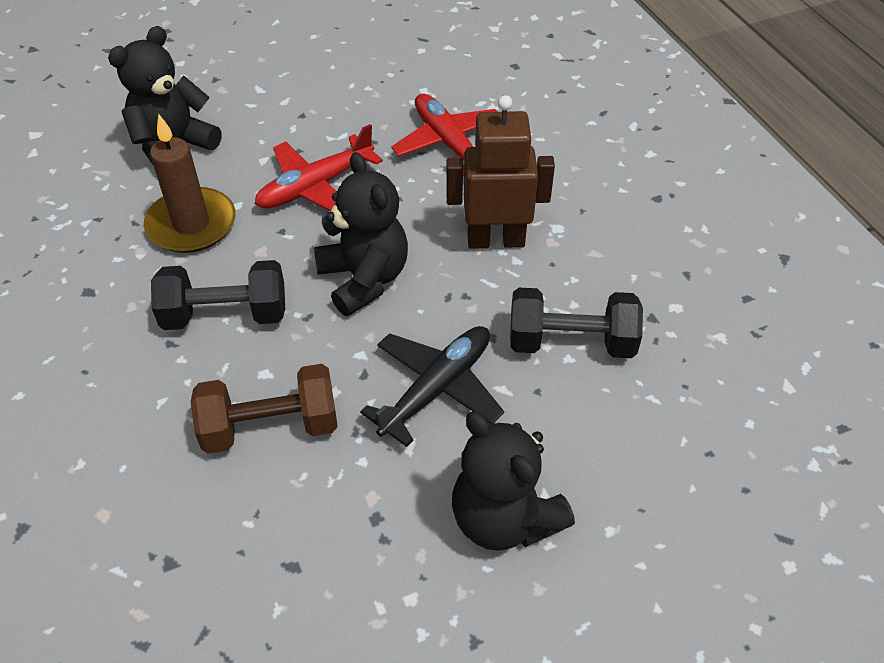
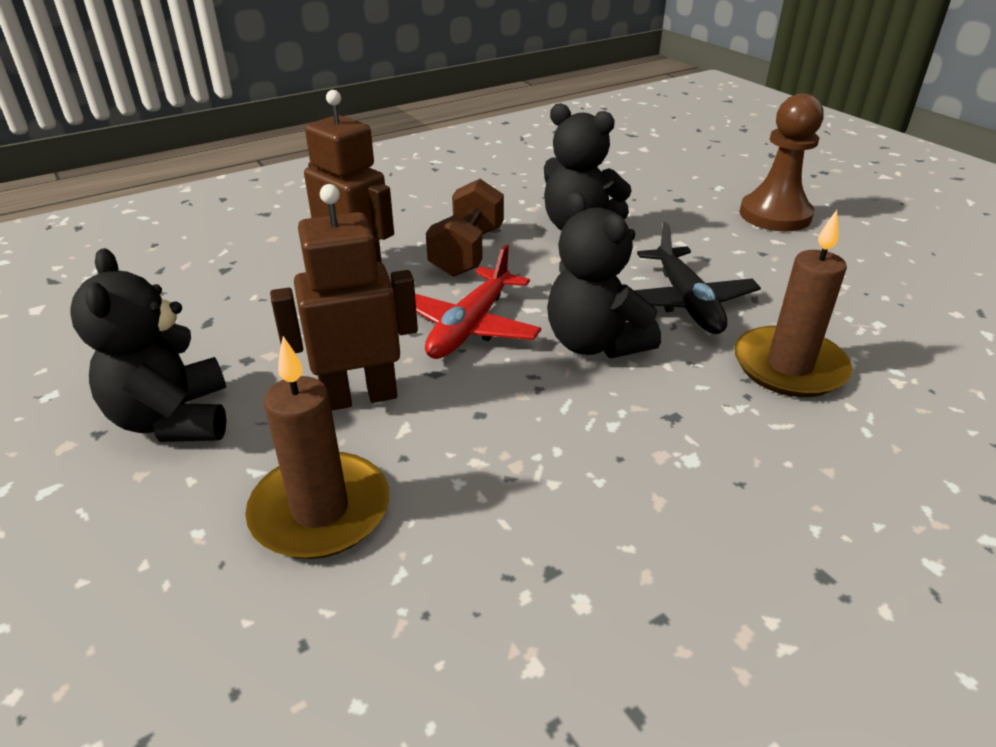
black dumbbell: 2 -> 0
brown candle: 1 -> 2
brown pawn: 0 -> 1
brown robot: 1 -> 2
red plane: 2 -> 1

